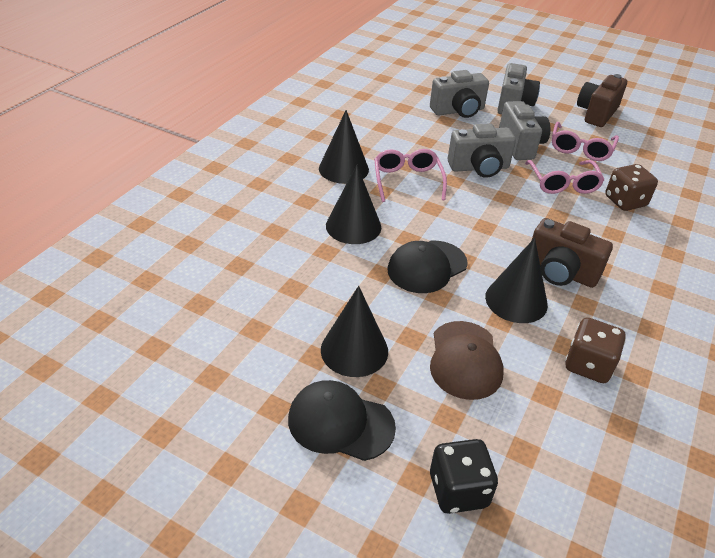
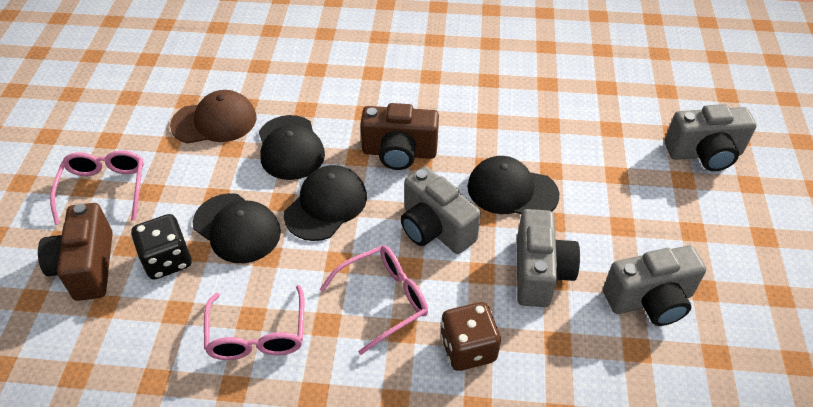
black cap: 2 -> 4
black cone: 4 -> 0
brown dice: 2 -> 1

